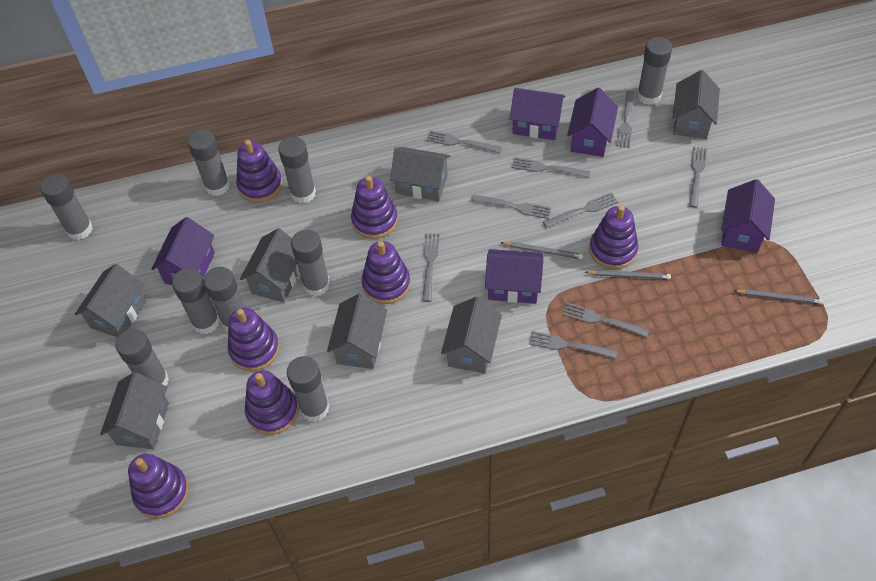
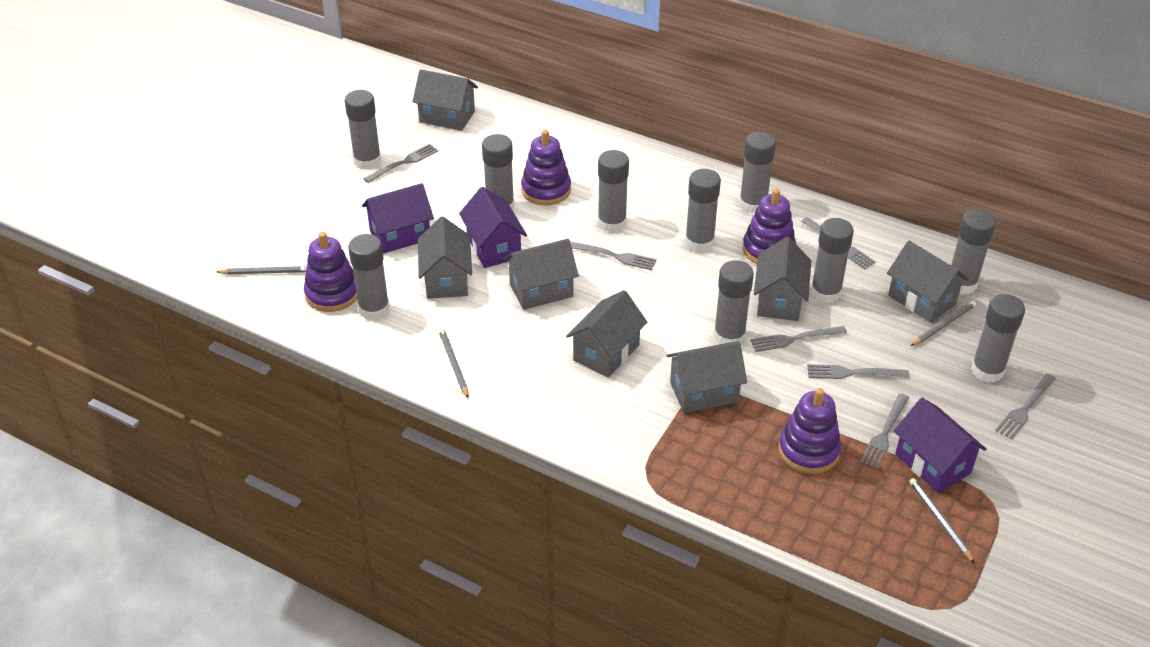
grey fork: 9 -> 7
grey glue stick: 9 -> 10
grey pencil: 3 -> 4
purple house: 5 -> 3
purple stacking toy: 7 -> 4

